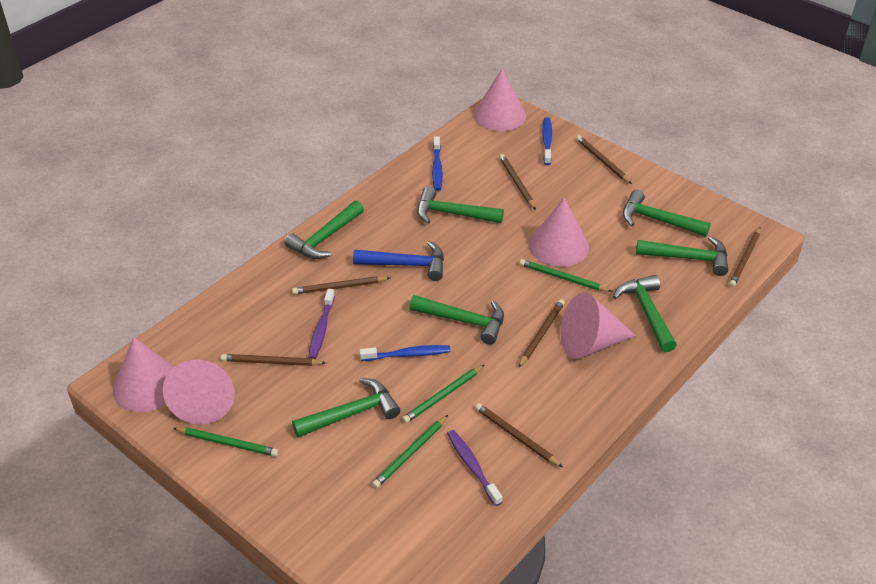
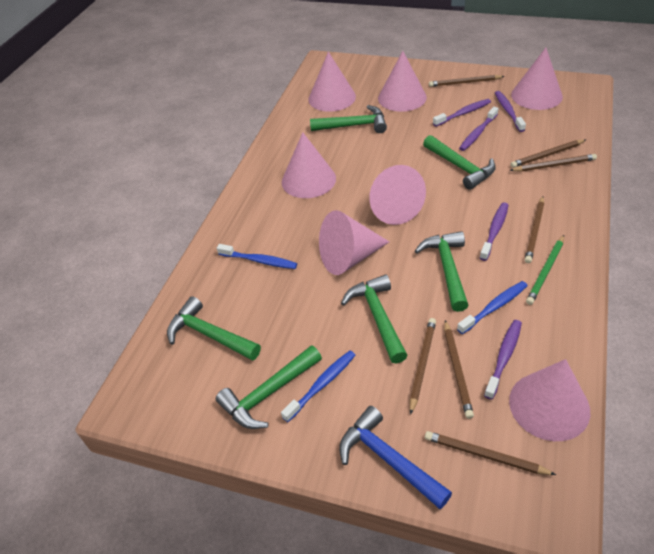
green hammer: 7 -> 6
green pencil: 4 -> 1
pink cone: 5 -> 7
purple toothbrush: 2 -> 5

